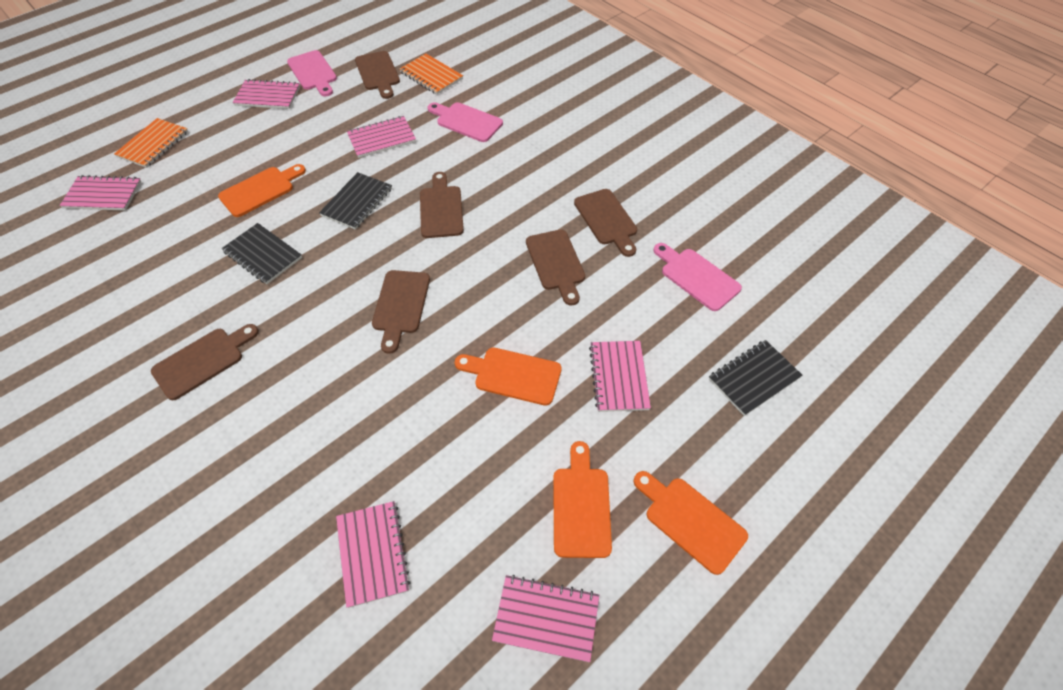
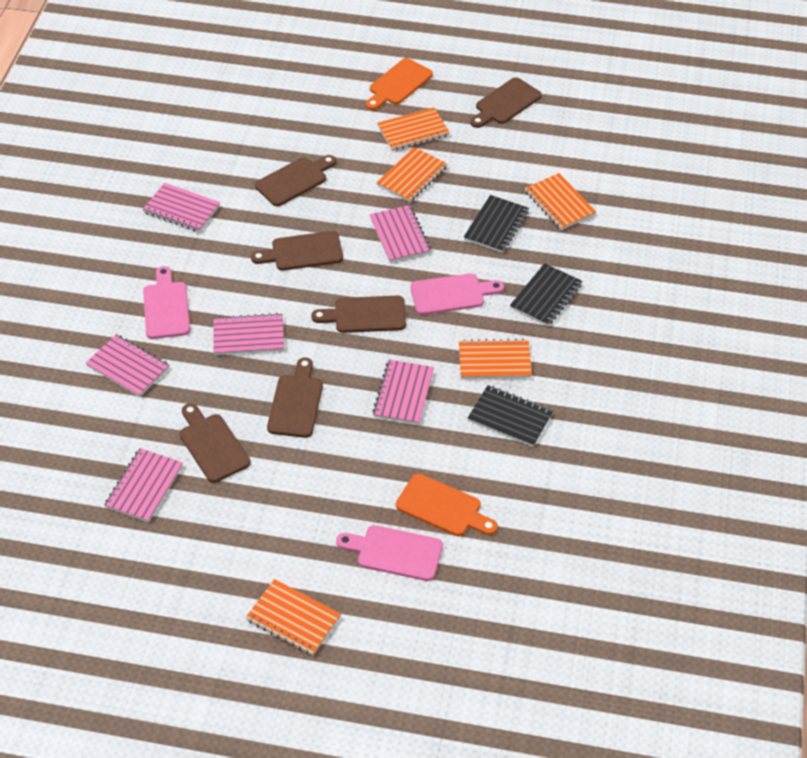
orange cutting board: 4 -> 2
orange notebook: 2 -> 5

